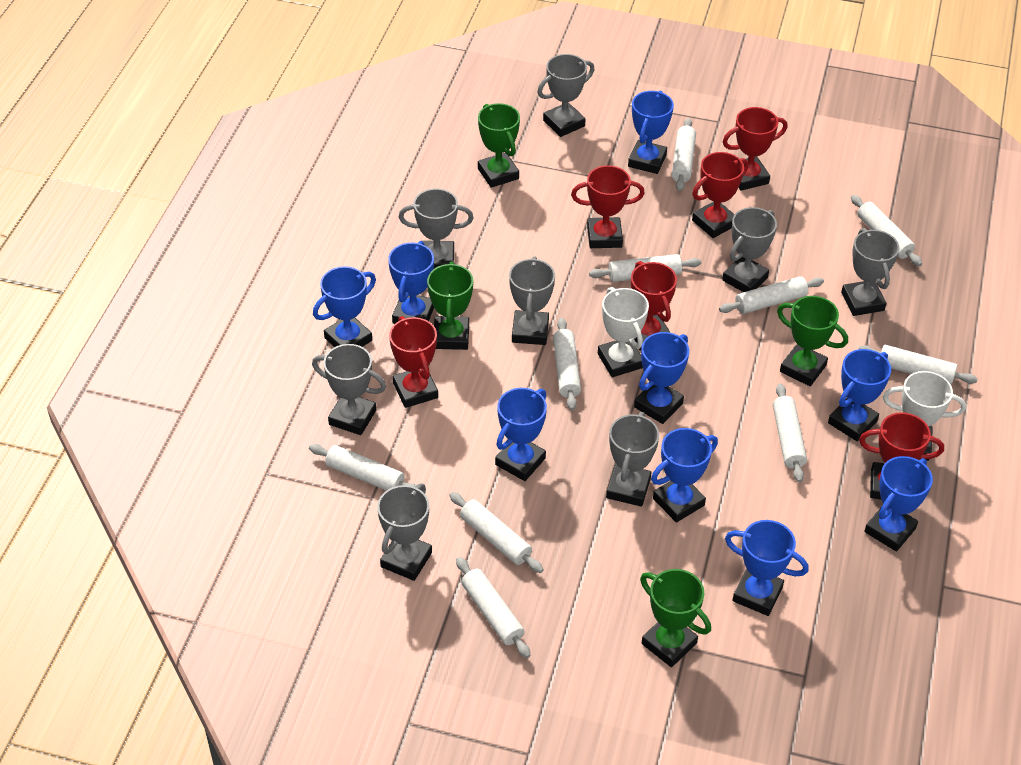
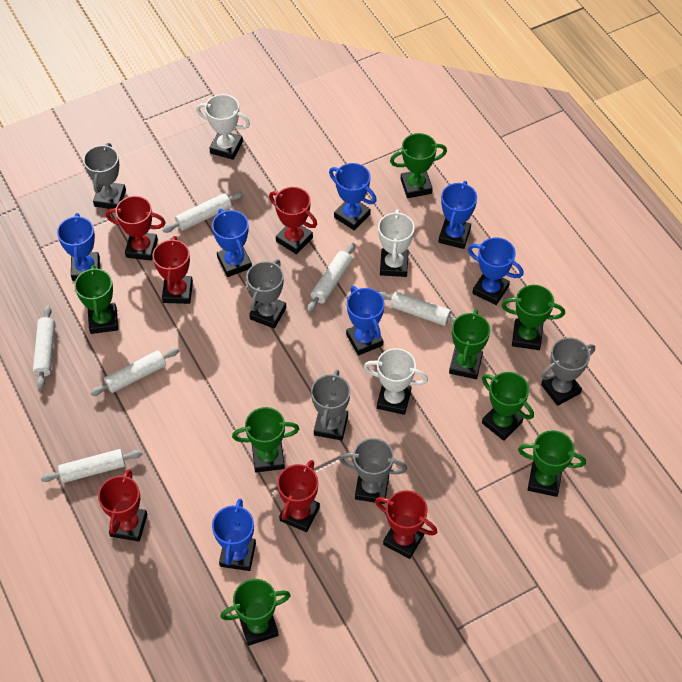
blue trophy: 9 -> 7
green trophy: 4 -> 8
grey trophy: 8 -> 5
white rolling pin: 10 -> 6
white trophy: 2 -> 3

